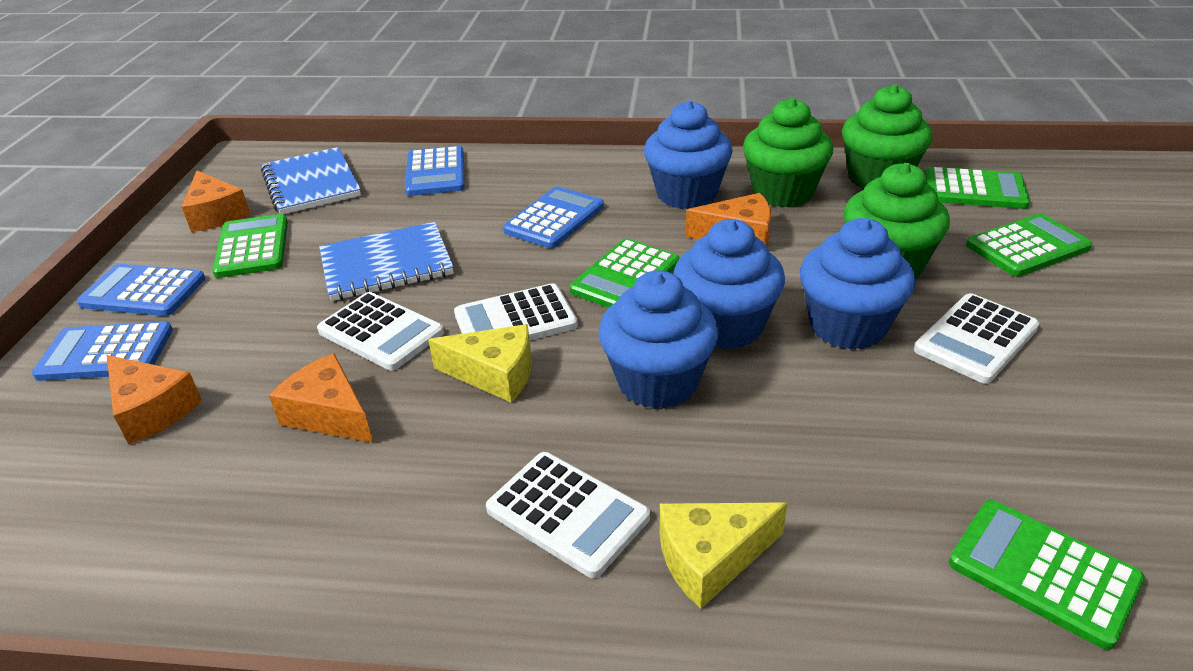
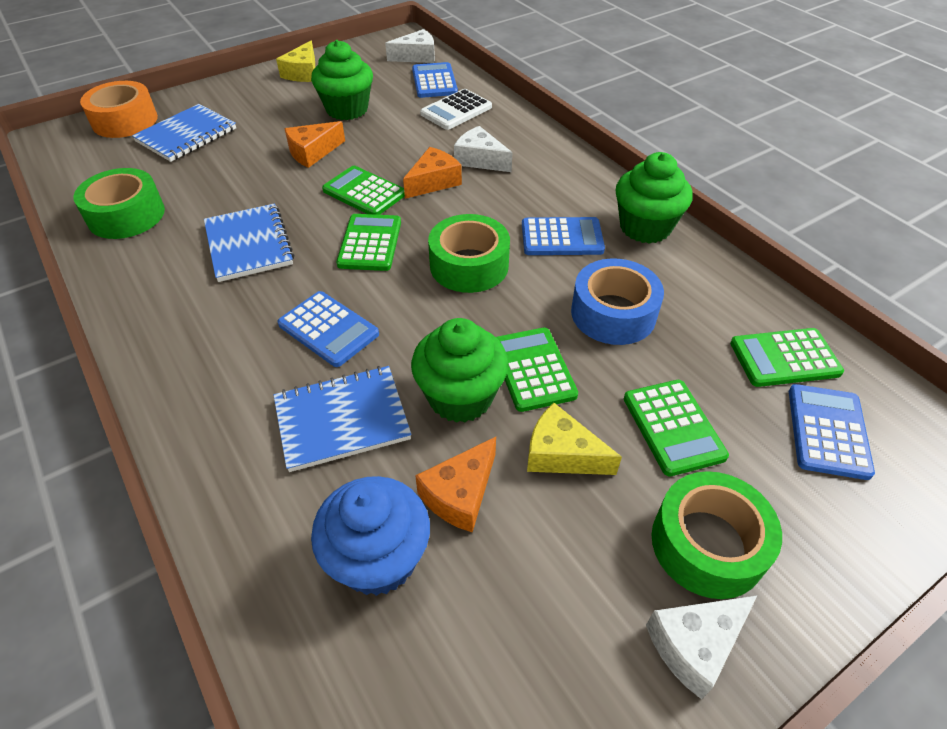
blue cupcake: 4 -> 1
blue notebook: 2 -> 3
blue tape: 0 -> 1
green tape: 0 -> 3
orange cheese: 4 -> 3
orange tape: 0 -> 1
white calculator: 4 -> 1
white cheese: 0 -> 3

